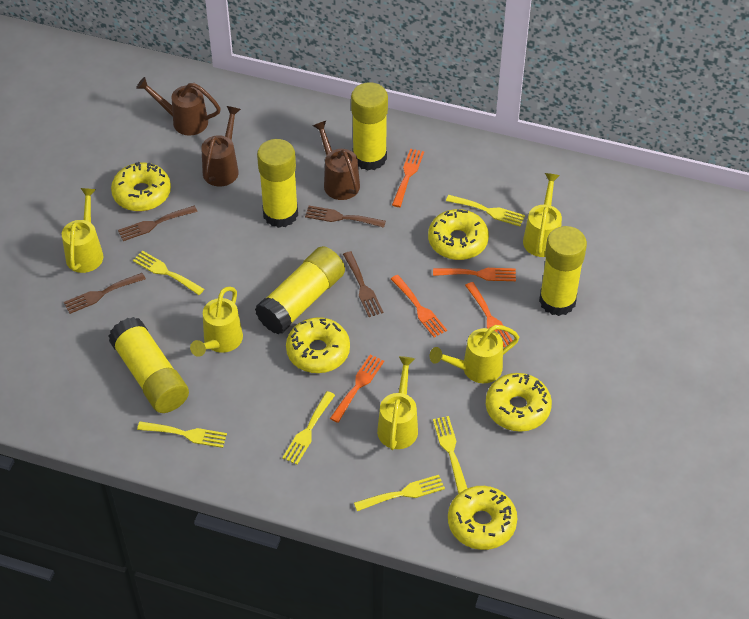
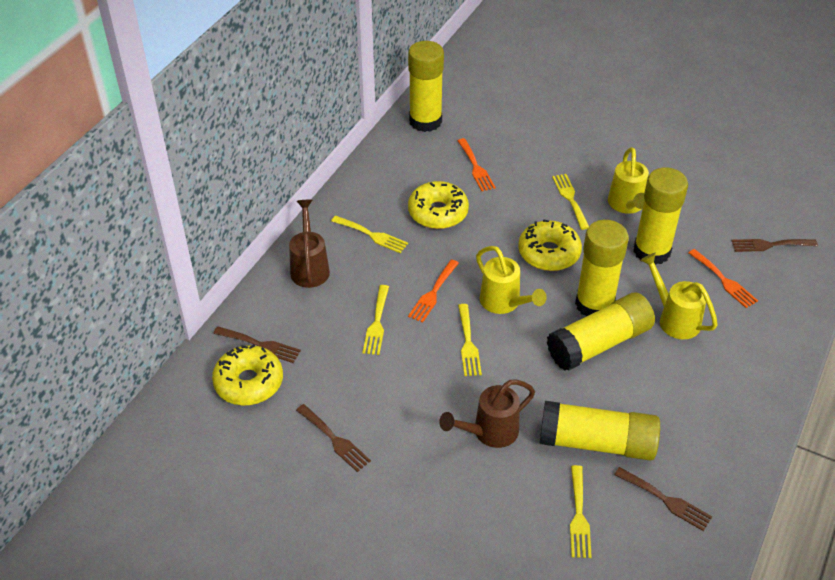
brown watering can: 3 -> 2
orange fork: 5 -> 3
yellow donut: 5 -> 3
yellow fork: 6 -> 5
yellow watering can: 5 -> 3

